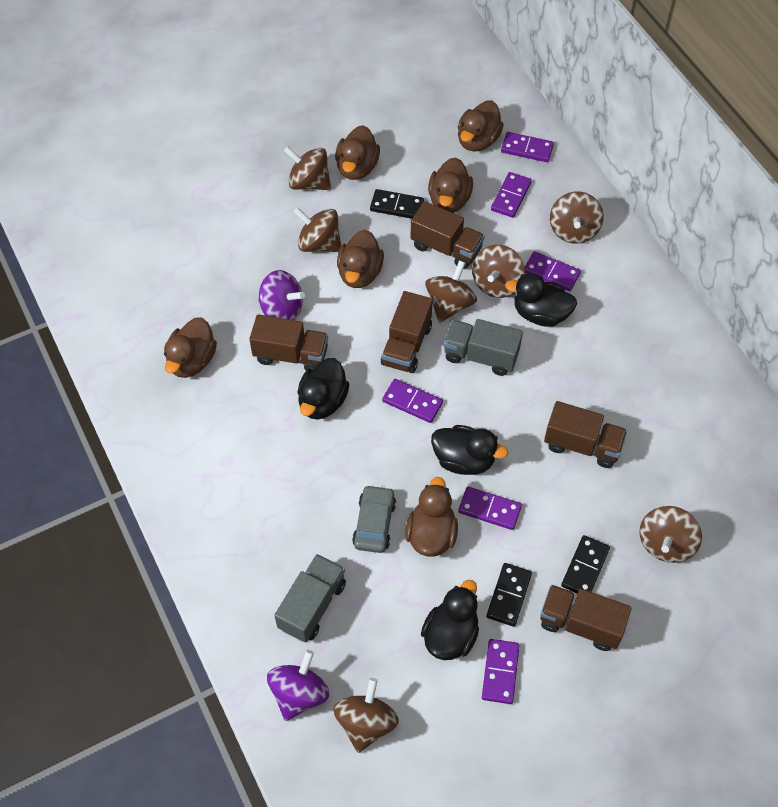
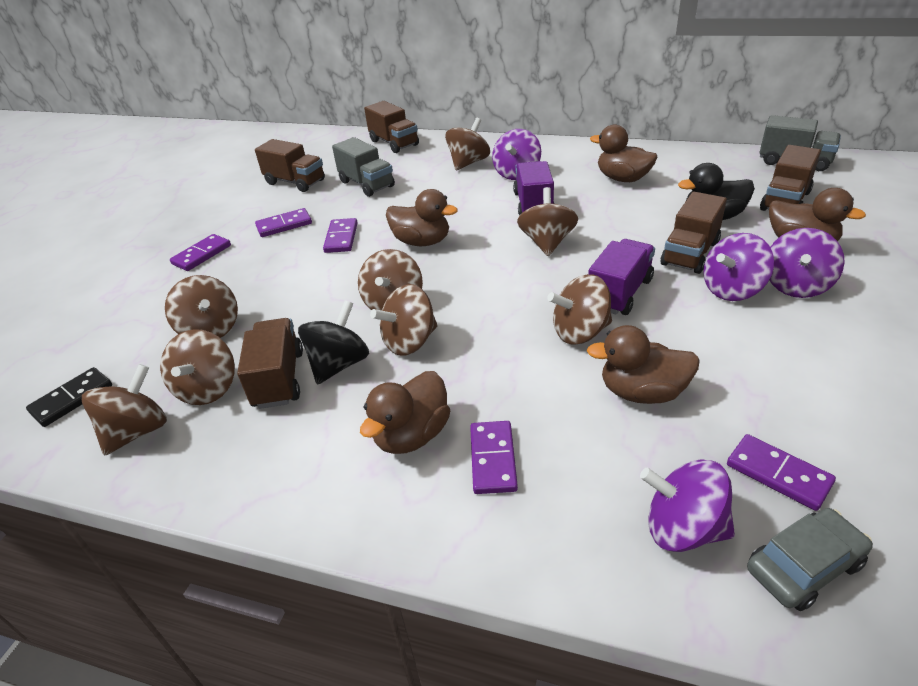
black domino: 3 -> 1
black duck: 4 -> 1
black spinning top: 0 -> 1
brown duck: 6 -> 5
brown spinning top: 7 -> 8
purple domino: 6 -> 5
purple spinning top: 2 -> 4
purple truck: 0 -> 2

